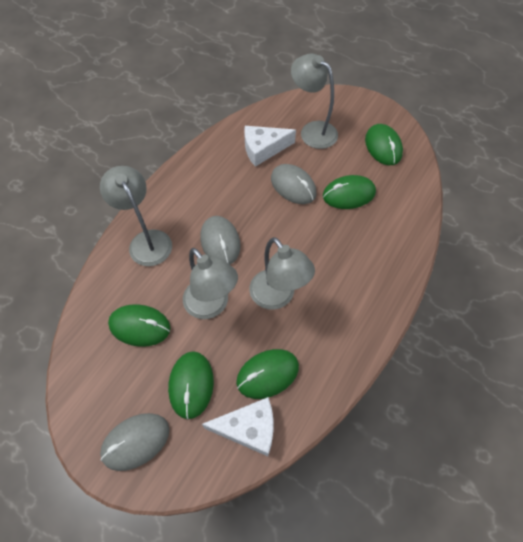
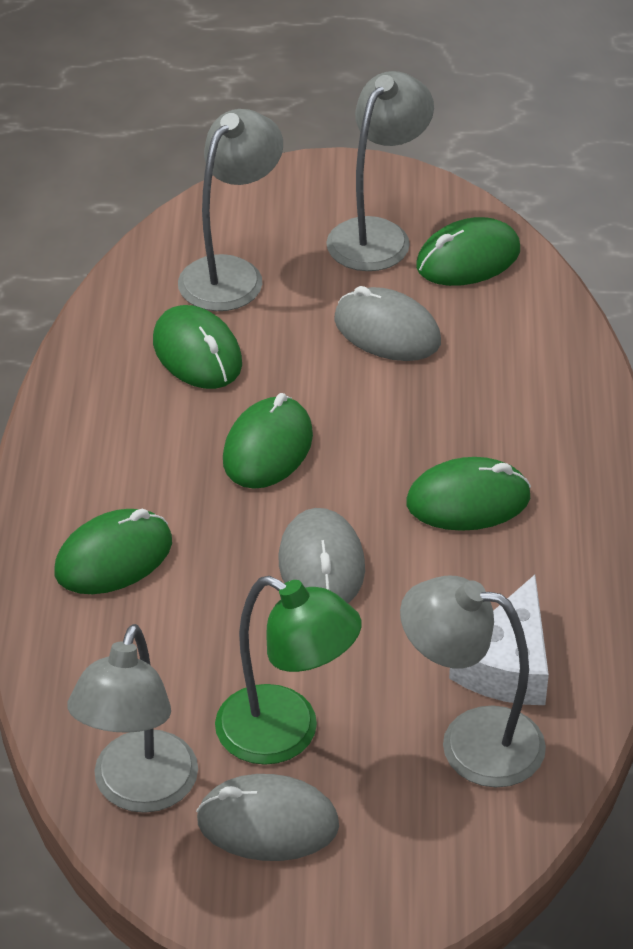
green lamp: 0 -> 1
white cheese: 2 -> 1

